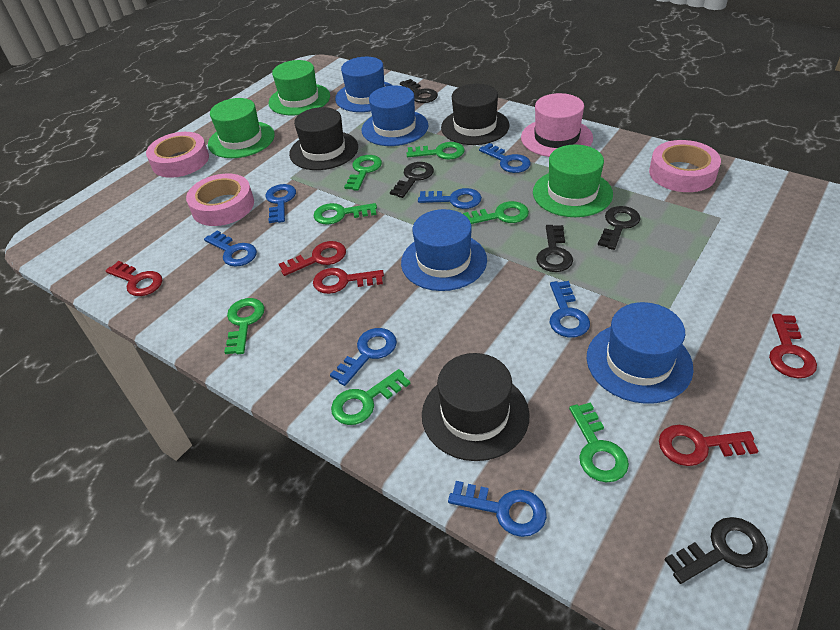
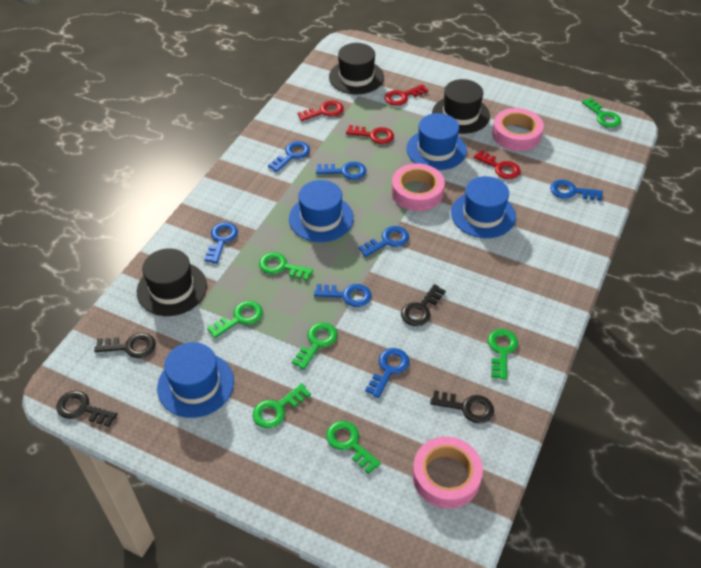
black key: 5 -> 4
green hat: 3 -> 0
pink hat: 1 -> 0
red key: 5 -> 4

